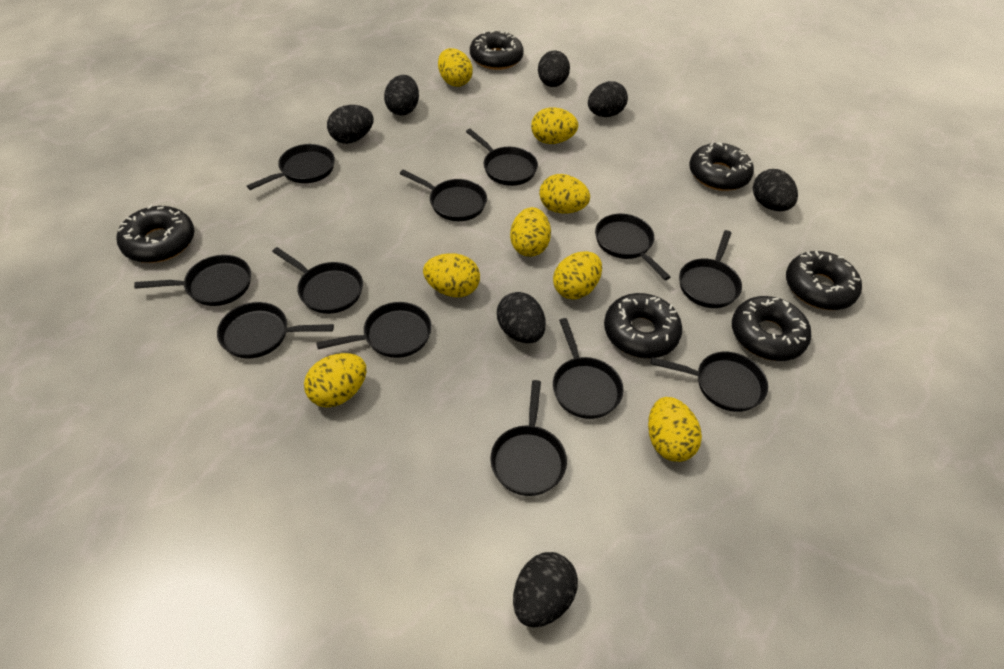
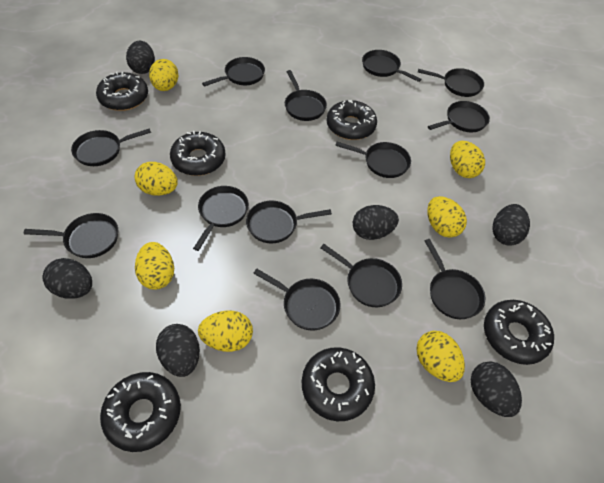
black egg: 7 -> 6
black pan: 12 -> 13
yellow egg: 8 -> 7

